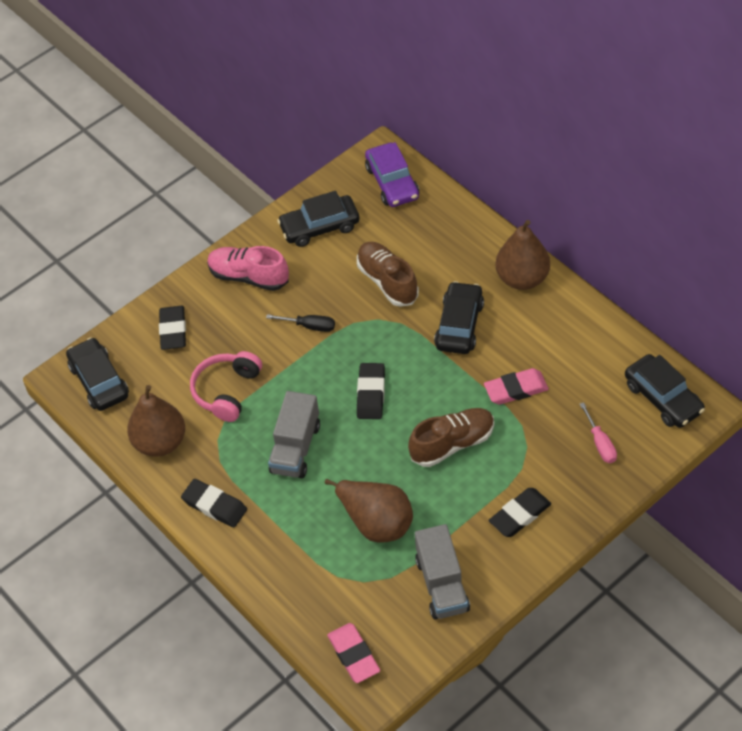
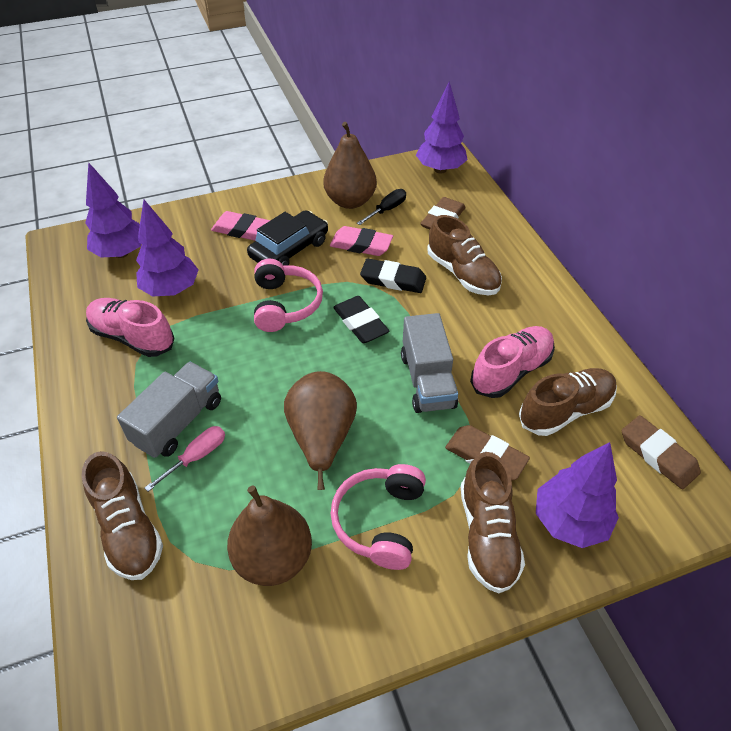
black car: 4 -> 1
black eraser: 4 -> 2
brown eraser: 0 -> 3
brown shoe: 2 -> 4
pink headphones: 1 -> 2
pink shoe: 1 -> 2
purple car: 1 -> 0
purple tree: 0 -> 4

